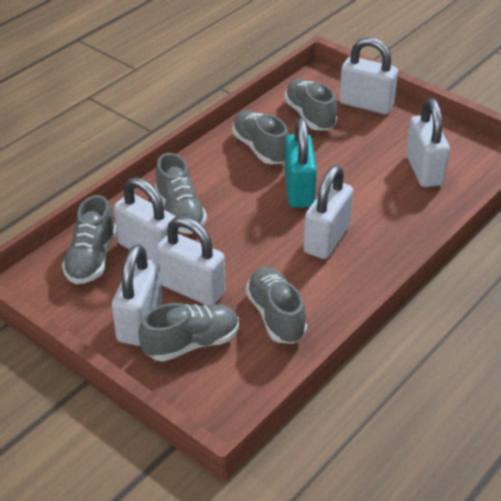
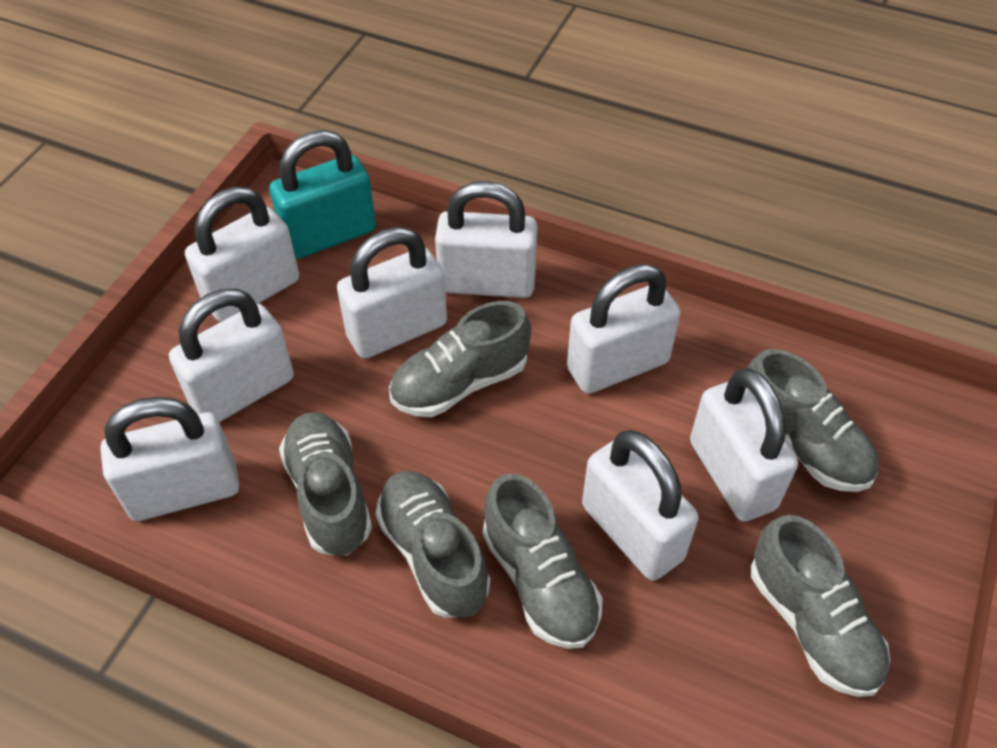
white padlock: 6 -> 8

